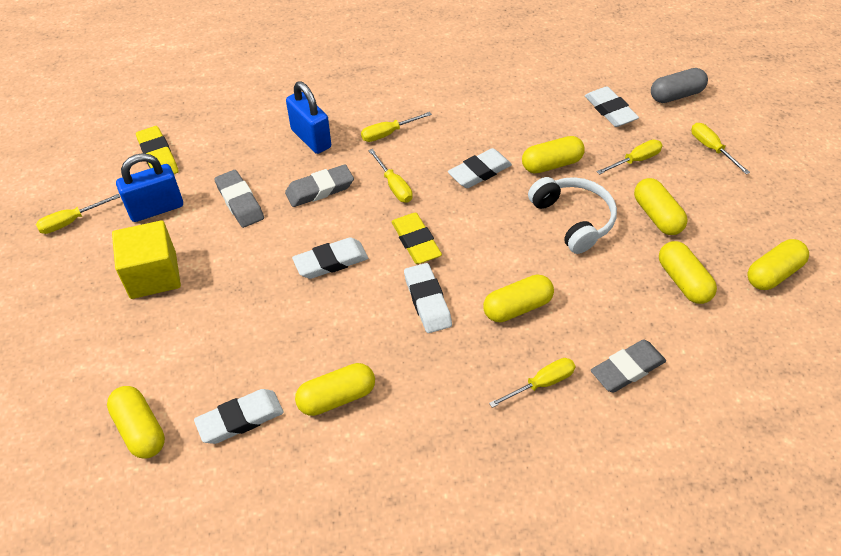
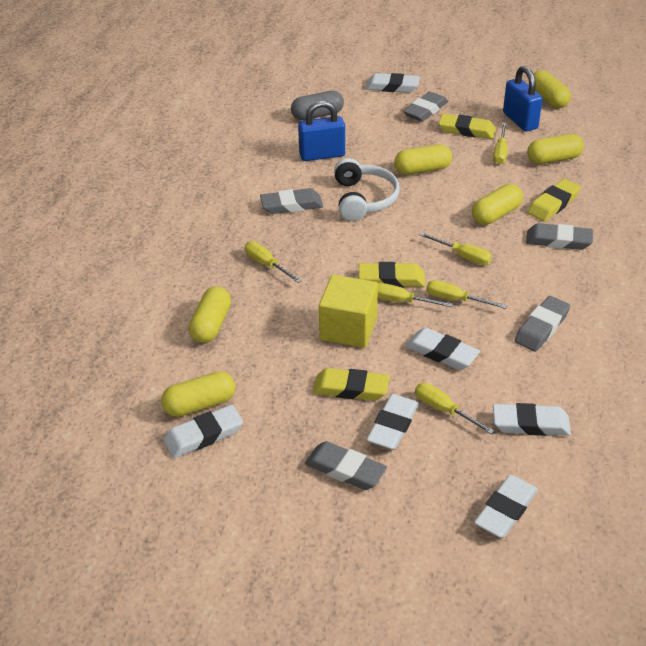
grey eraser: 3 -> 5
white eraser: 5 -> 6
yellow capsule: 7 -> 6
yellow eraser: 2 -> 4

